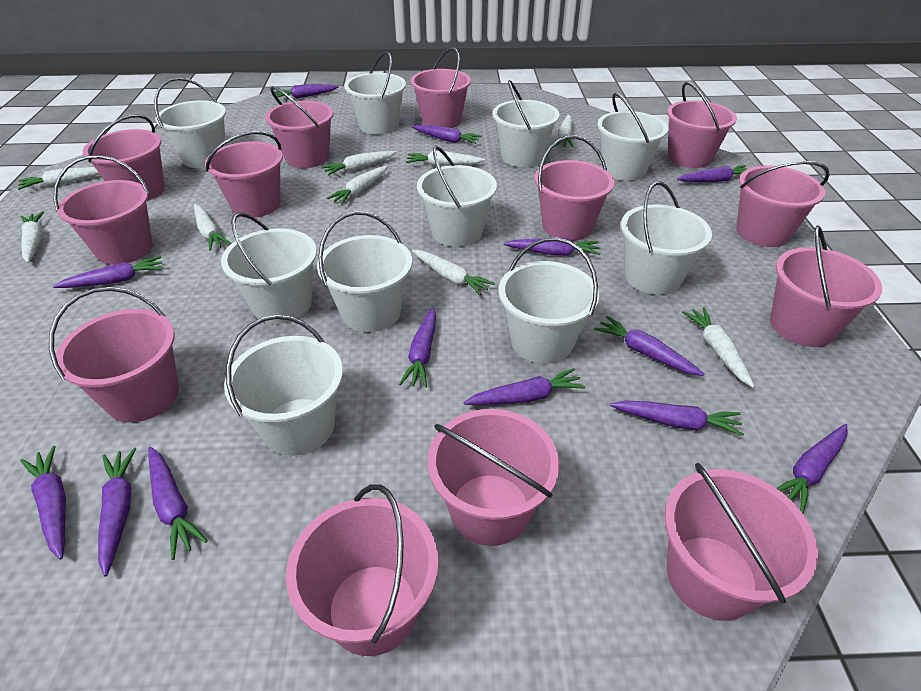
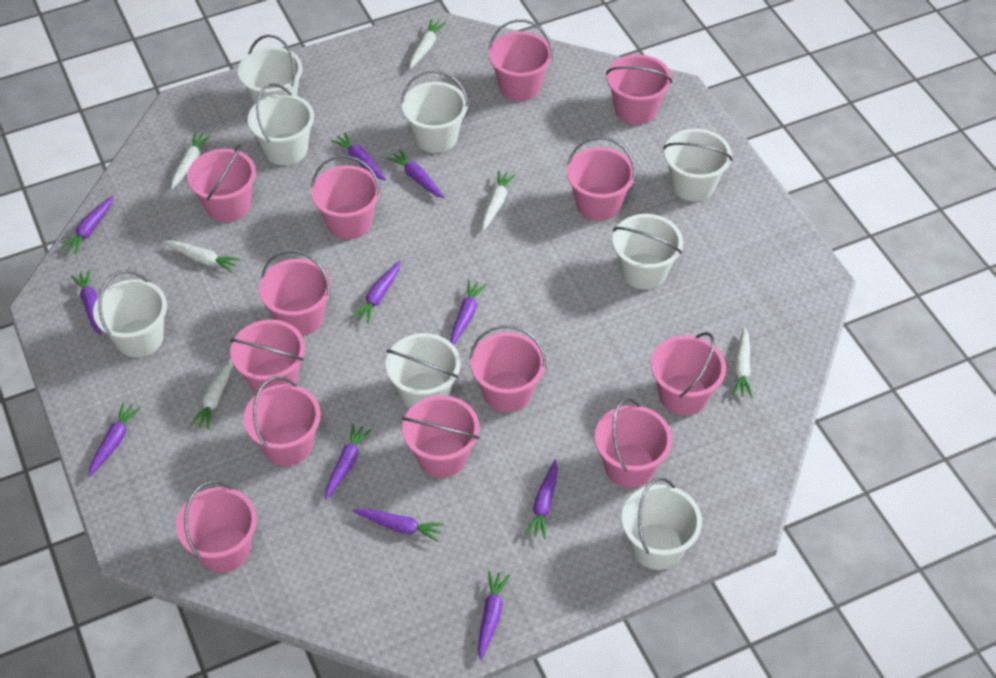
purple carrot: 13 -> 11
white bucket: 10 -> 8
white carrot: 9 -> 6

